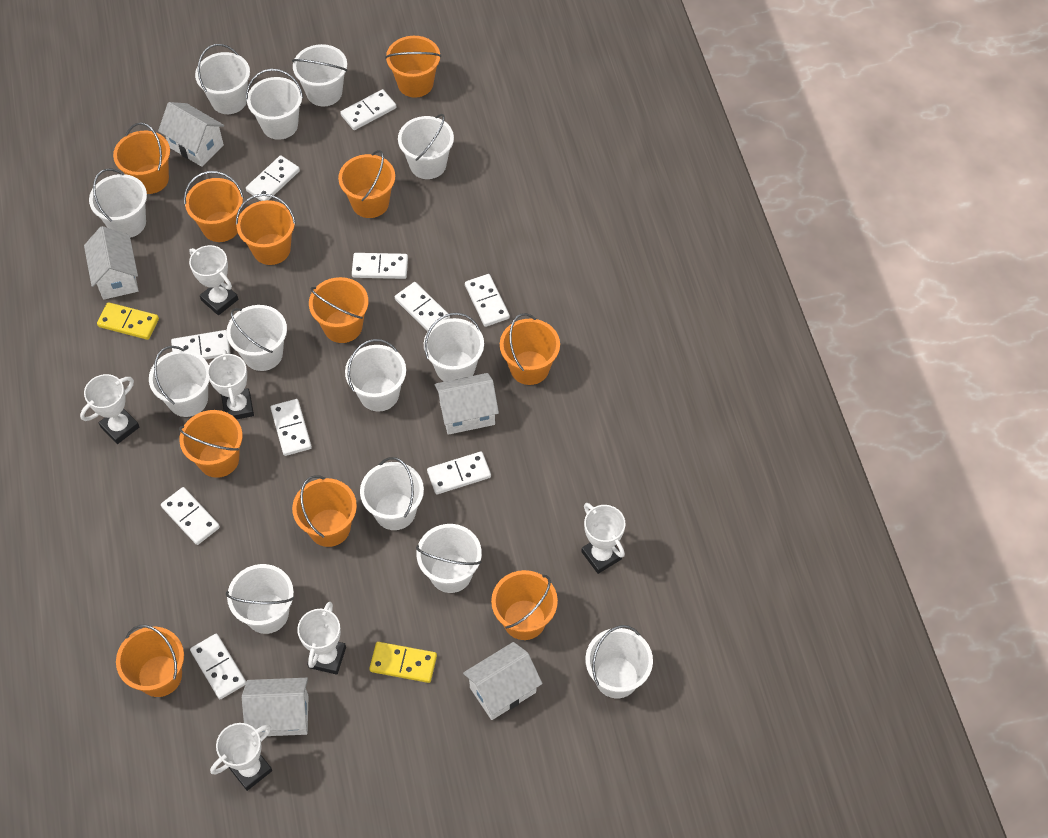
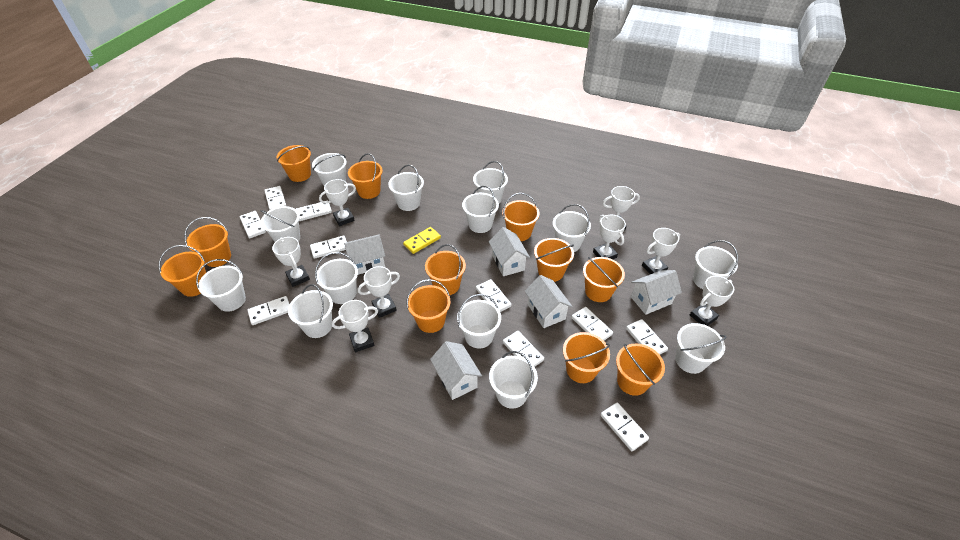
white trophy: 6 -> 8
yellow domino: 2 -> 1

